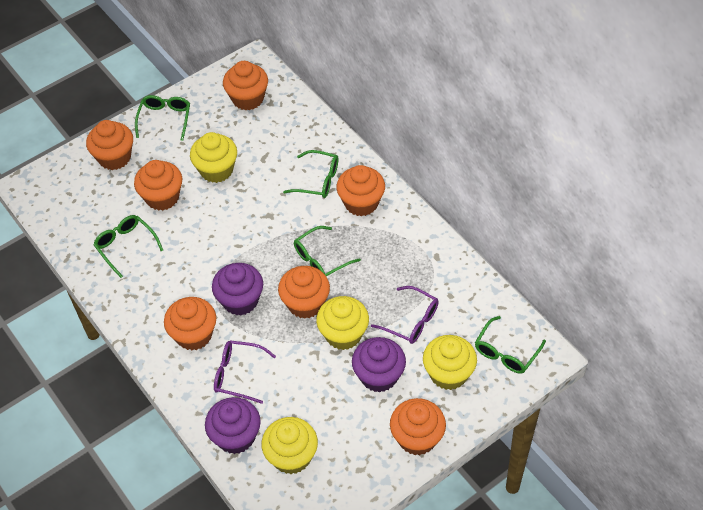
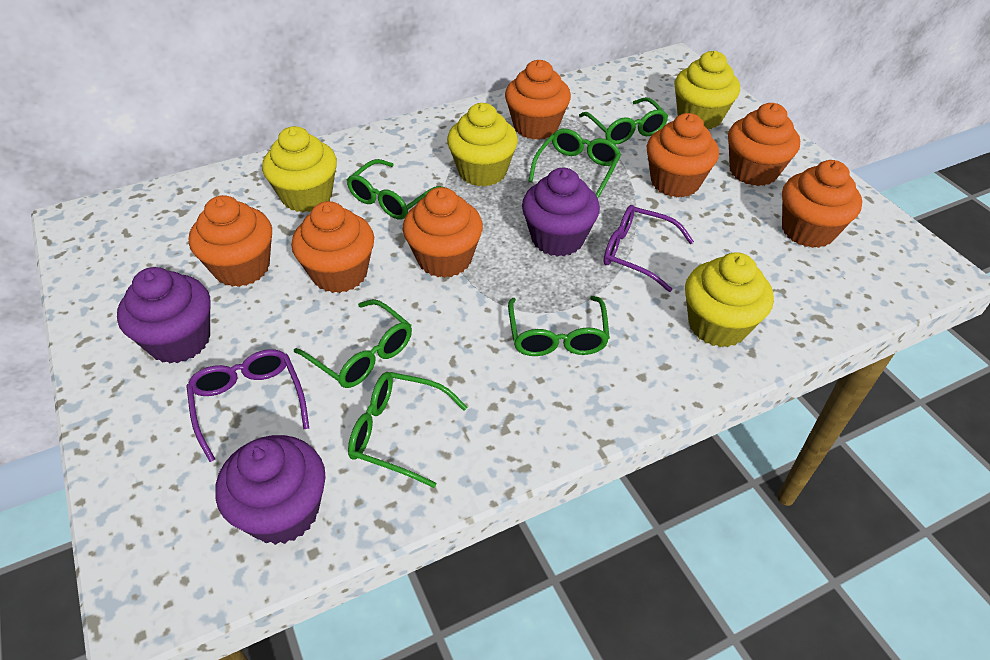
green glasses: 5 -> 6

